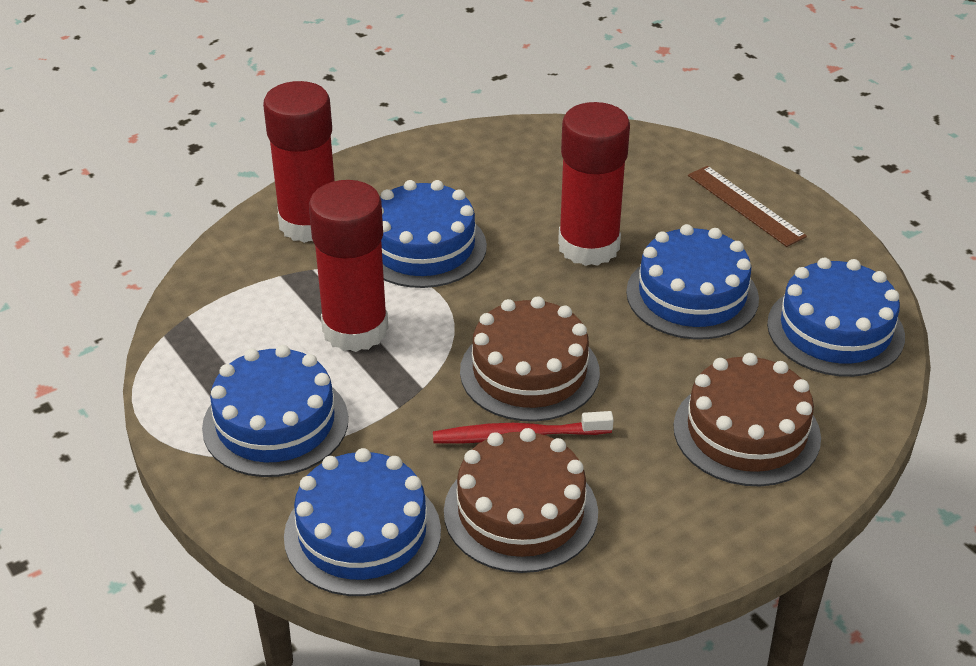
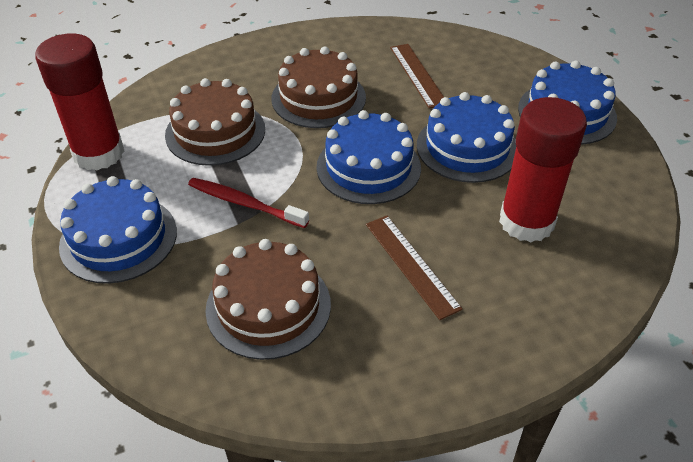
blue cake: 5 -> 4
brown ruler: 1 -> 2
red glue stick: 3 -> 2

